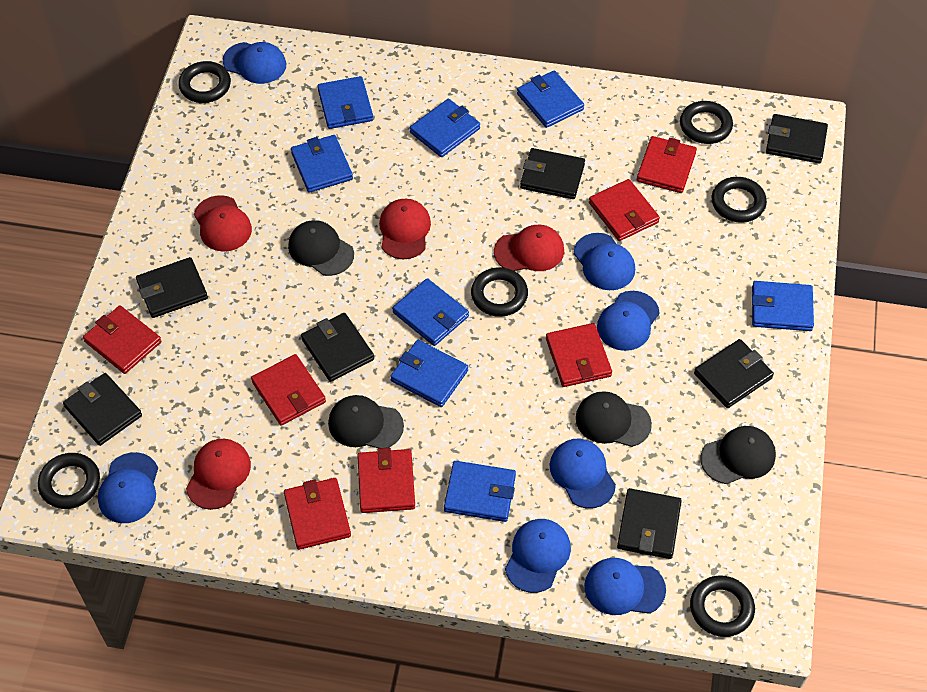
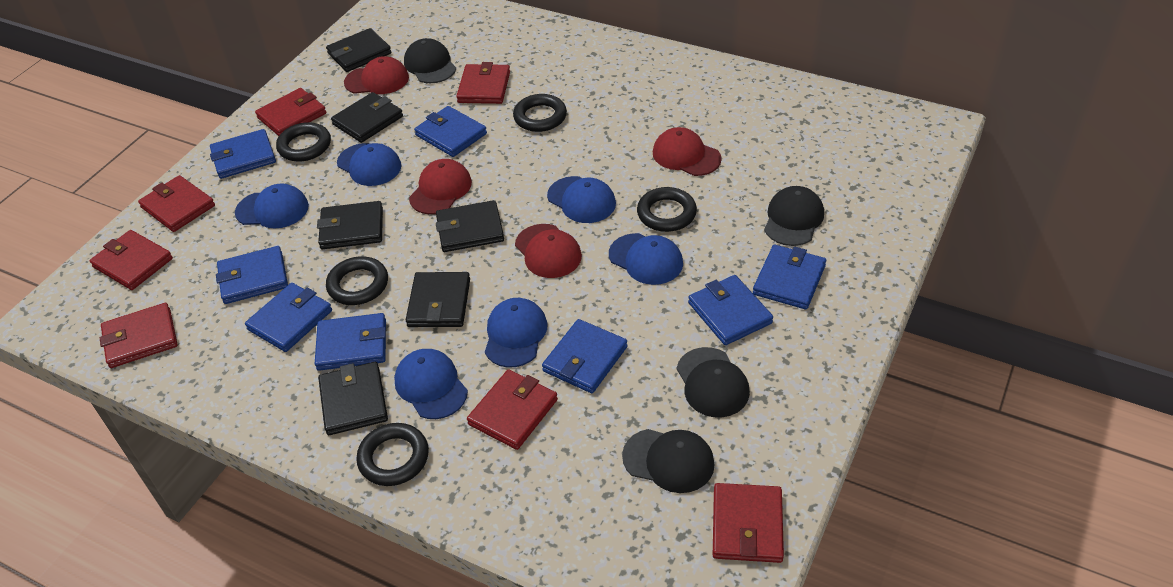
black ring: 6 -> 5
black wallet: 7 -> 6
blue cap: 7 -> 6

